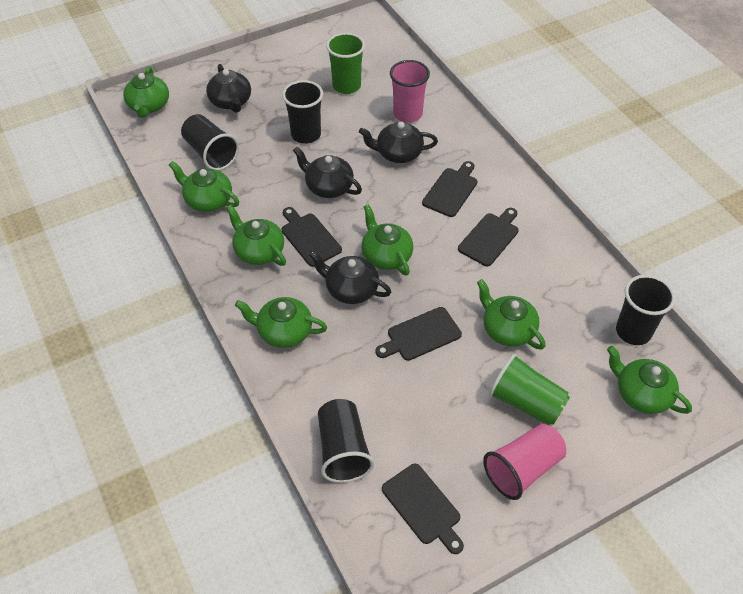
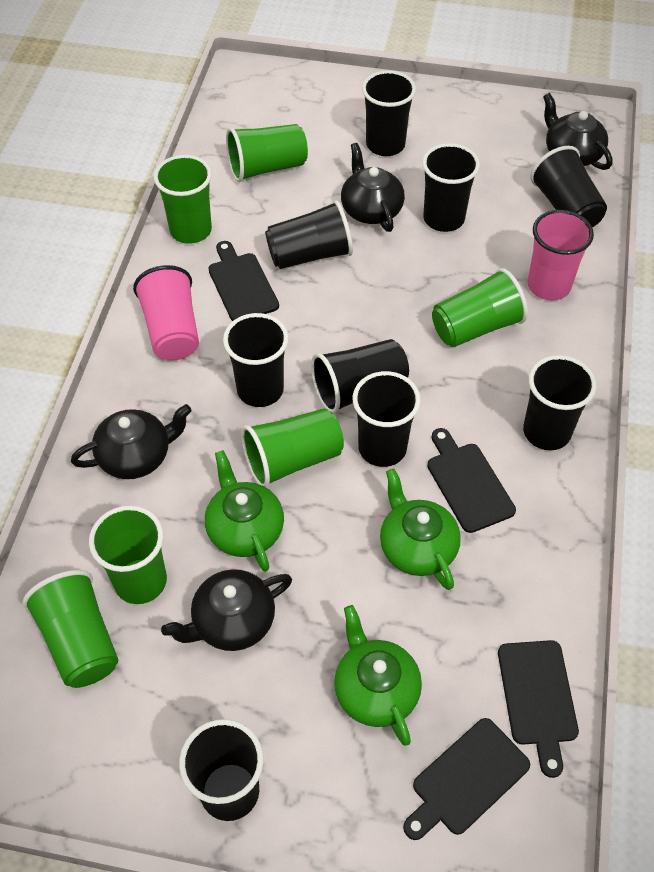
black cup: 4 -> 9
black cutting board: 5 -> 4
green cup: 2 -> 6
green teapot: 7 -> 3

